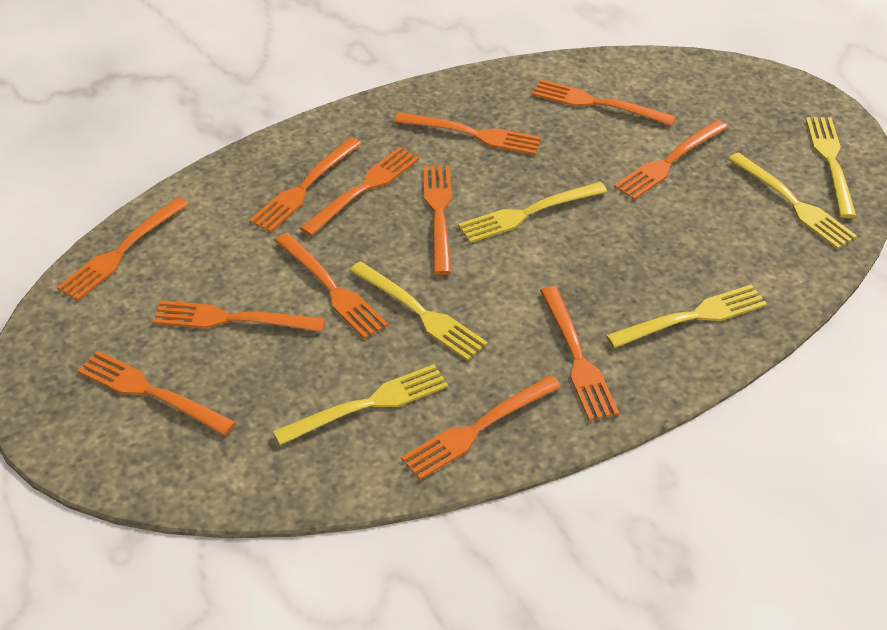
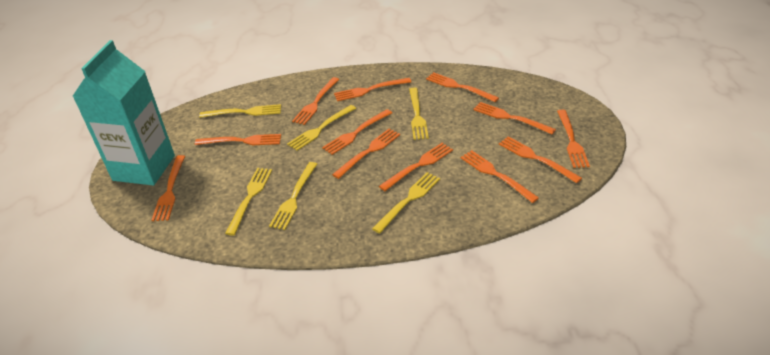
turquoise carton: 0 -> 1

